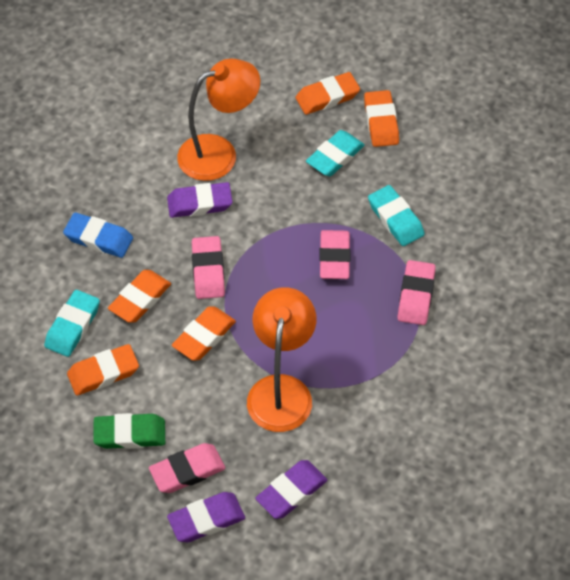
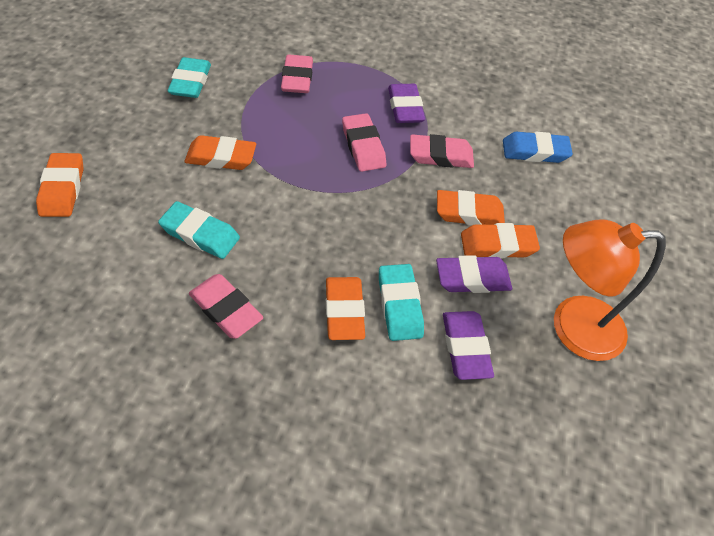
green eraser: 1 -> 0
orange lamp: 2 -> 1

